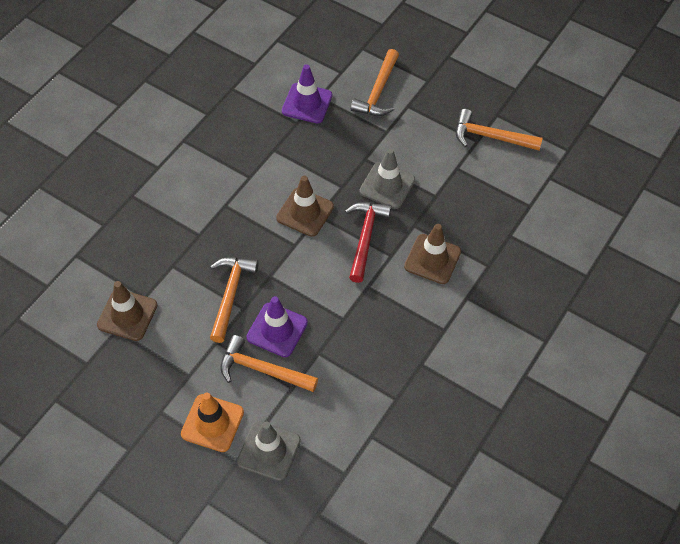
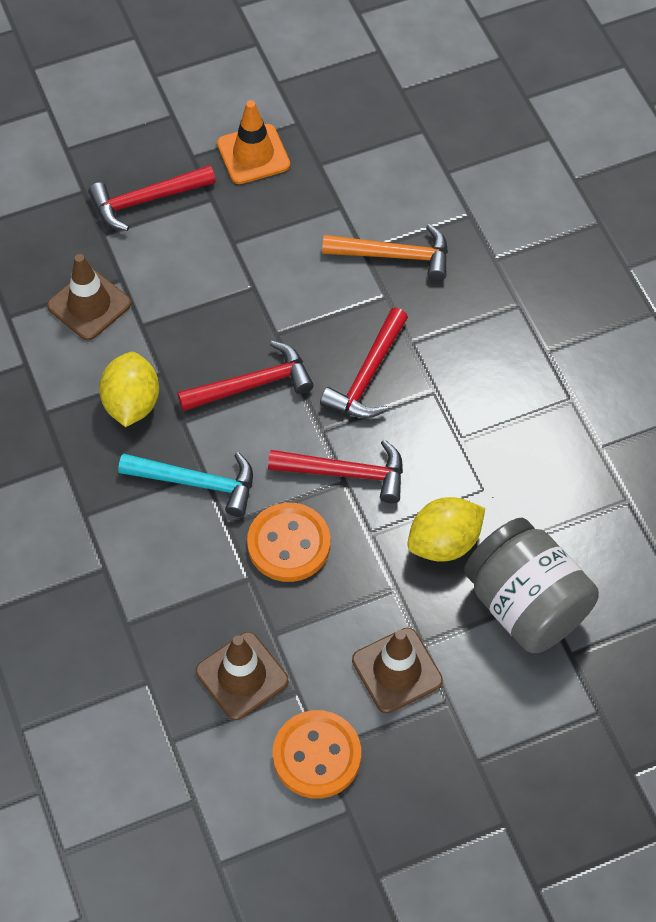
grey jar: 0 -> 1
grey traffic cone: 2 -> 0
orange button: 0 -> 2
orange hammer: 4 -> 1
purple traffic cone: 2 -> 0
red hammer: 1 -> 4
turquoise hammer: 0 -> 1
yellow lemon: 0 -> 2

